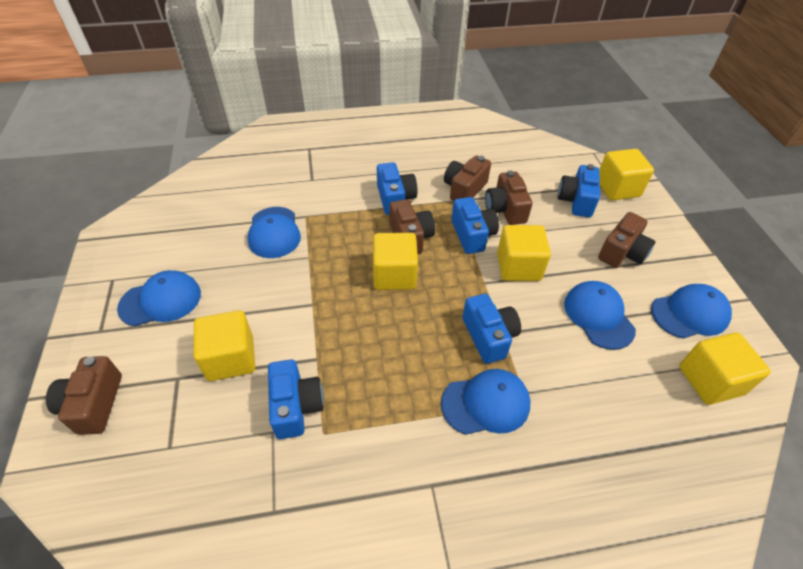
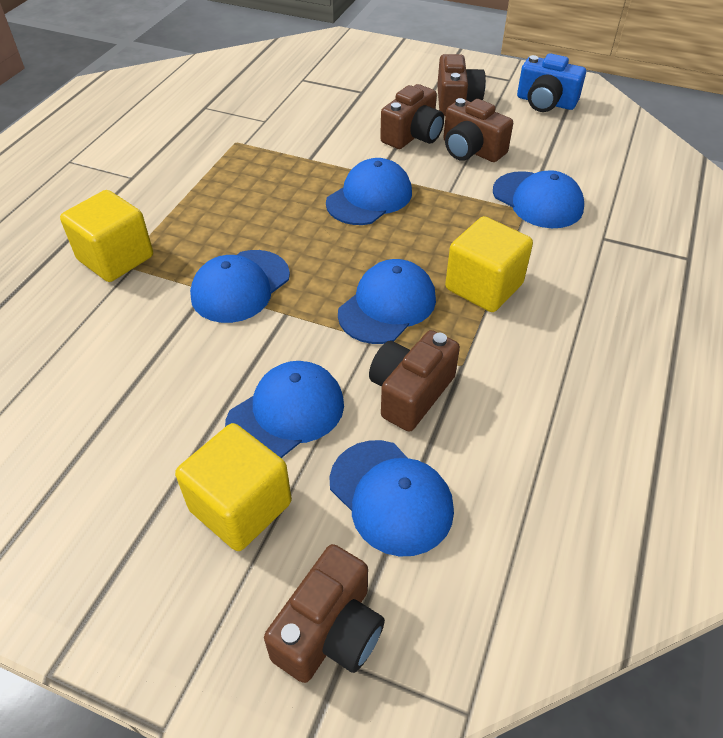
blue camera: 5 -> 1
blue cap: 5 -> 6
yellow cube: 5 -> 3

